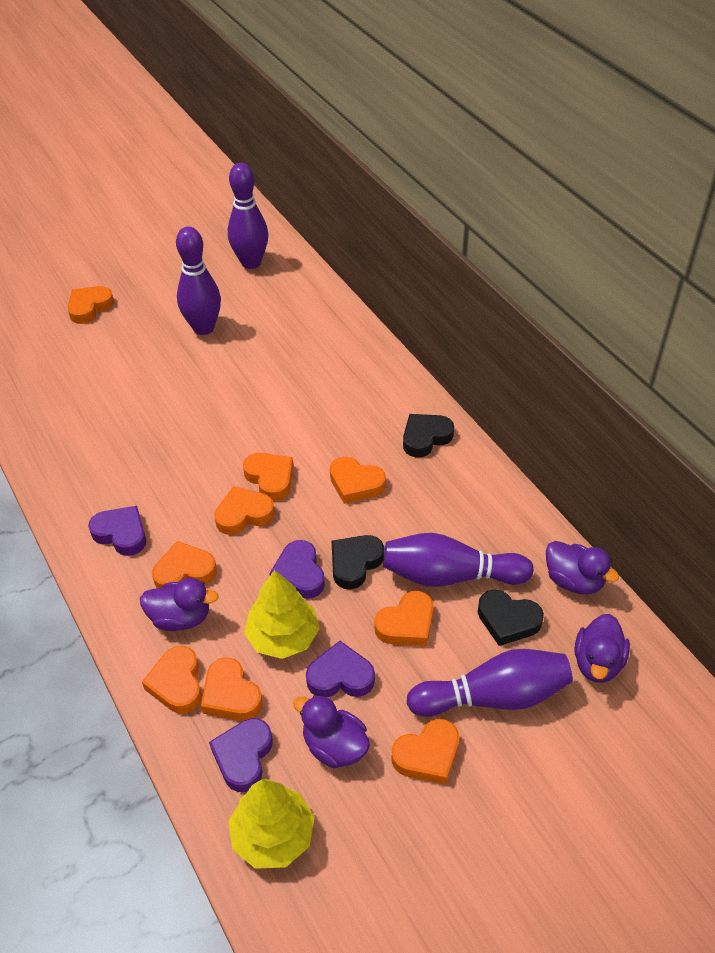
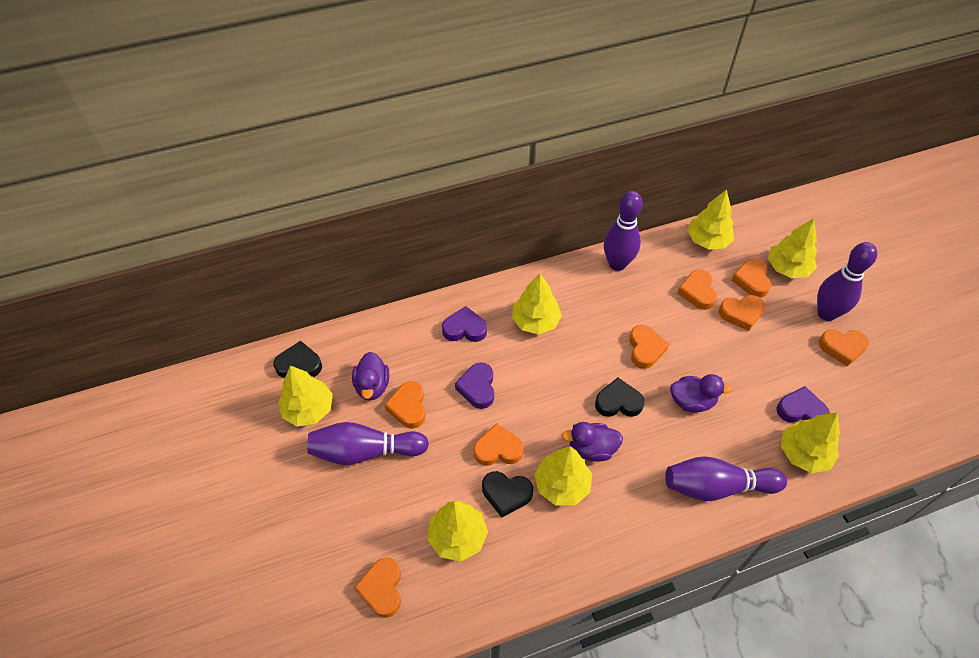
orange heart: 9 -> 8
purple duck: 4 -> 3
purple heart: 4 -> 3
yellow tree: 2 -> 7

